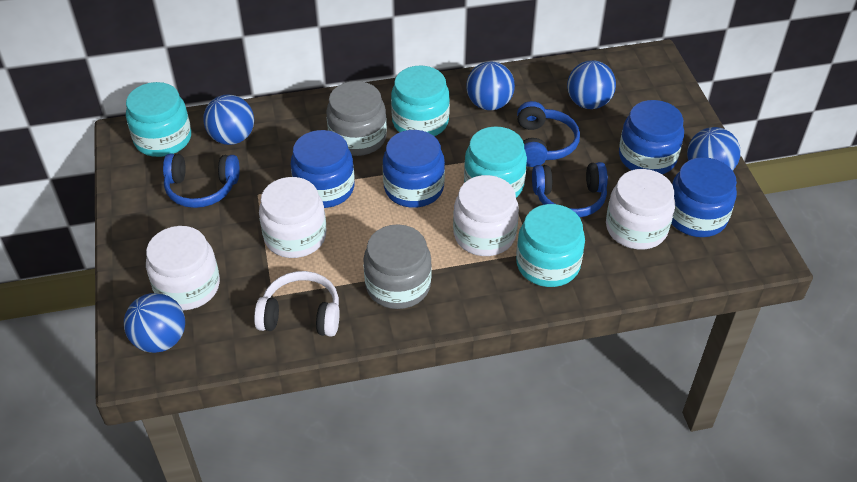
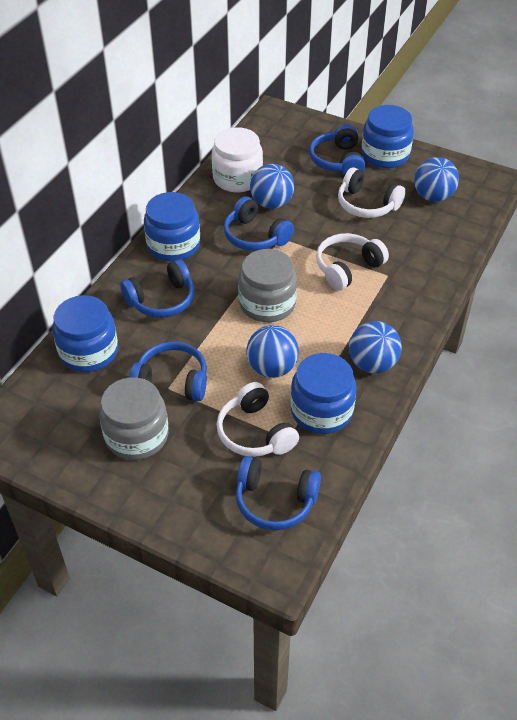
blue ball: 5 -> 4
blue headphones: 3 -> 5
turquoise jar: 4 -> 0
white headphones: 1 -> 3
white jar: 4 -> 1

